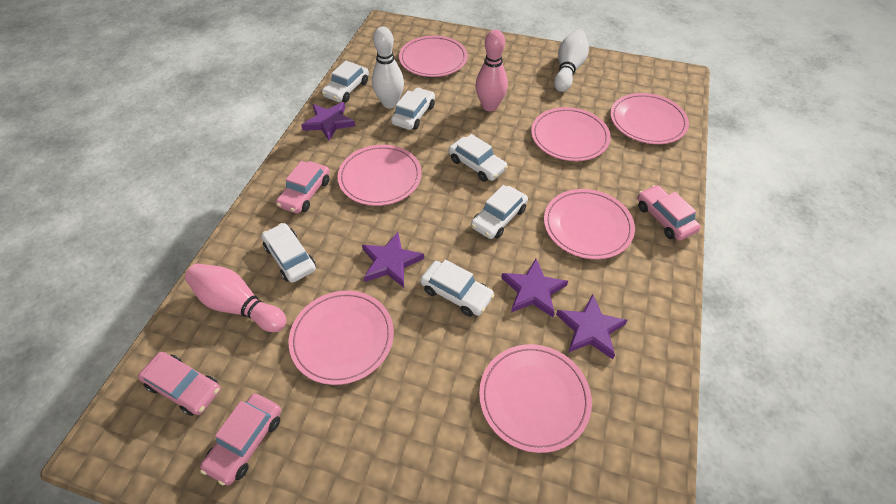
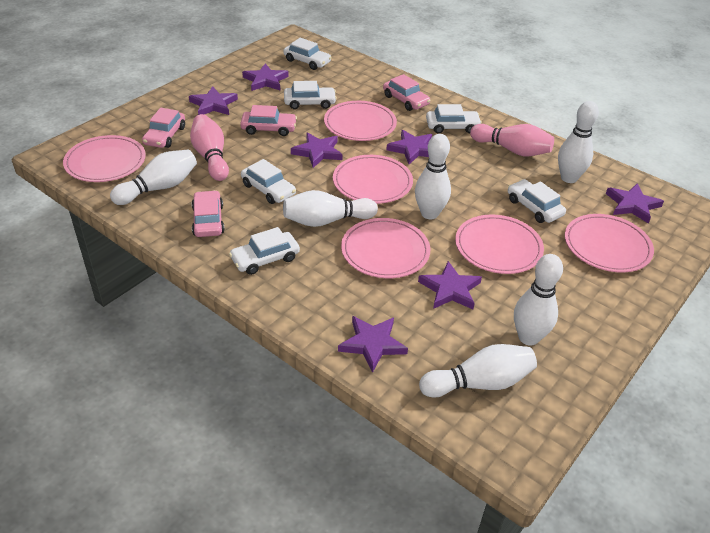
pink plate: 7 -> 6
purple star: 4 -> 7
white bowling pin: 2 -> 6

